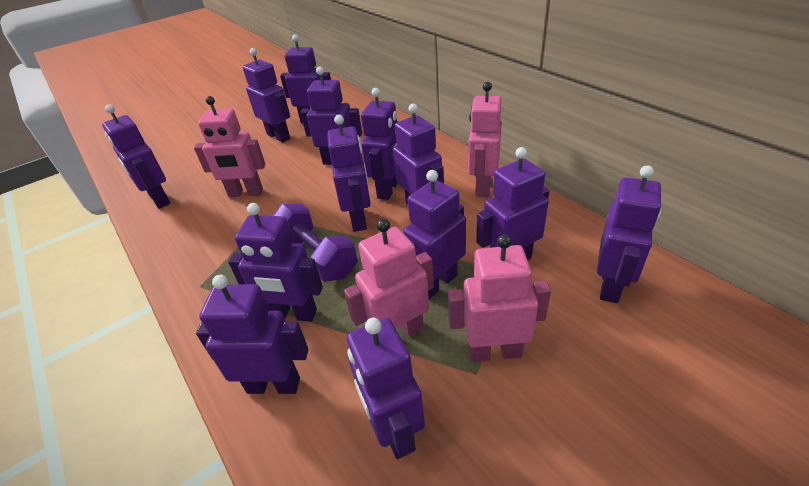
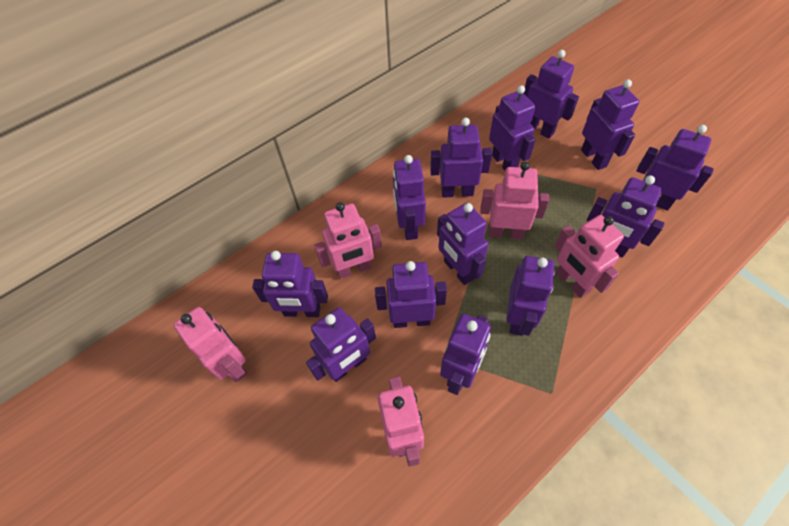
pink robot: 4 -> 5
purple dumbbell: 1 -> 0

